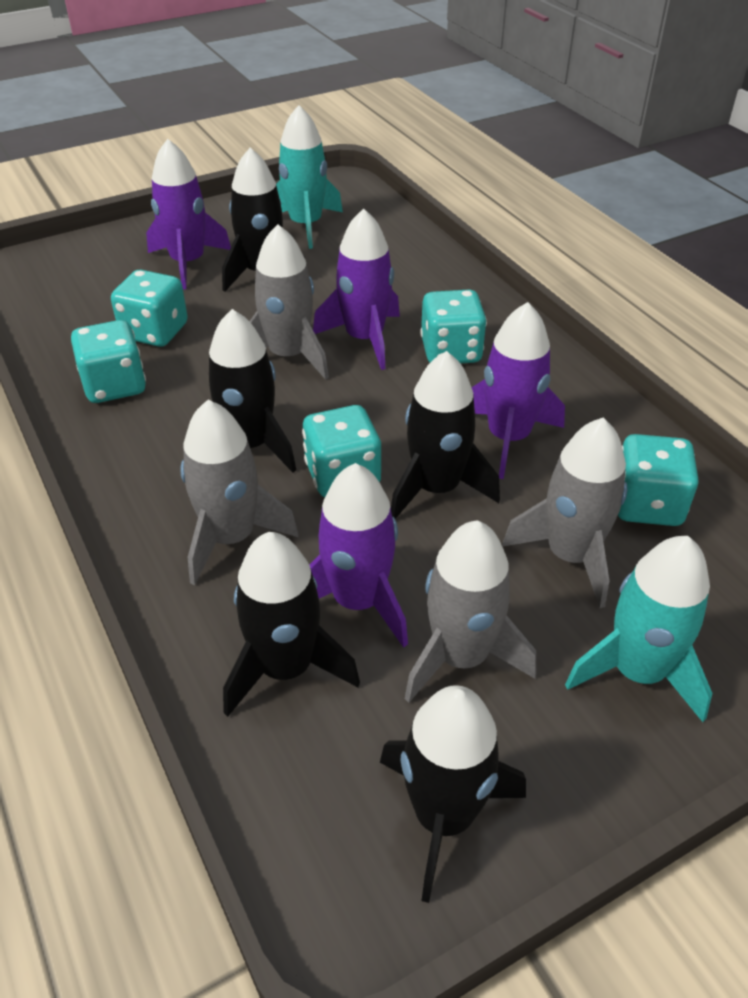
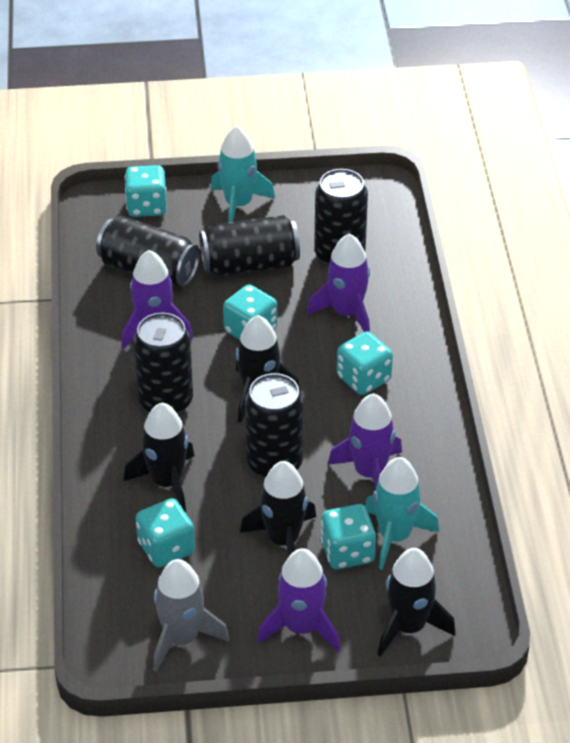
black can: 0 -> 5
black rocket: 5 -> 4
grey rocket: 4 -> 1

